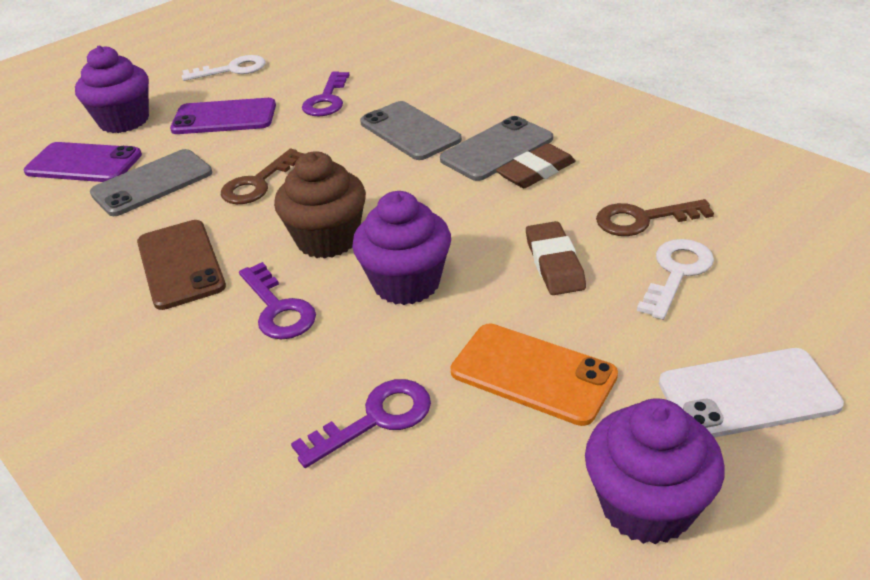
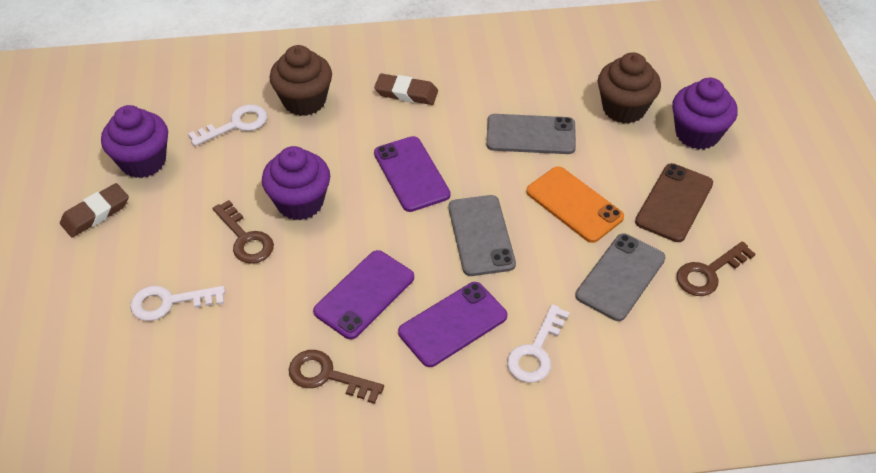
brown cupcake: 1 -> 2
brown key: 2 -> 3
purple key: 3 -> 0
purple phone: 2 -> 3
white key: 2 -> 3
white phone: 1 -> 0

